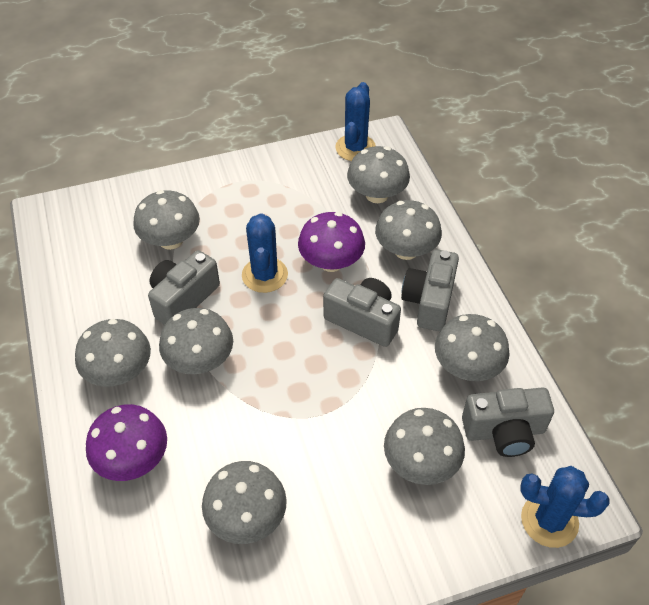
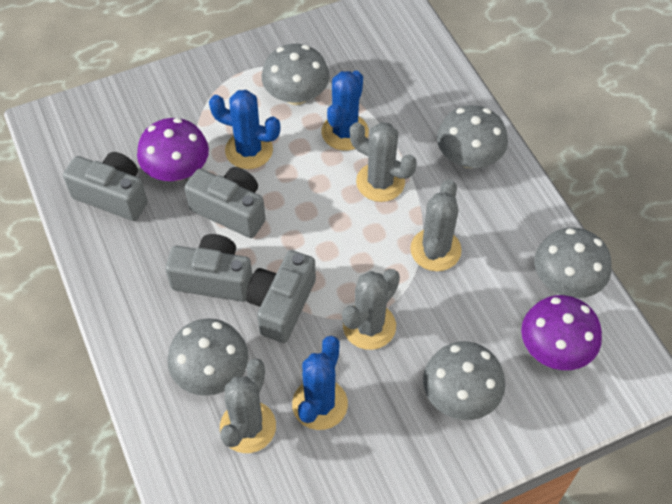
grey cactus: 0 -> 4
grey mushroom: 8 -> 5

